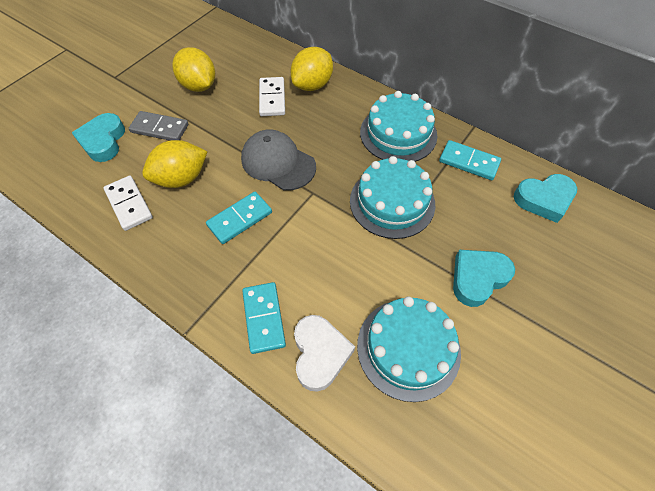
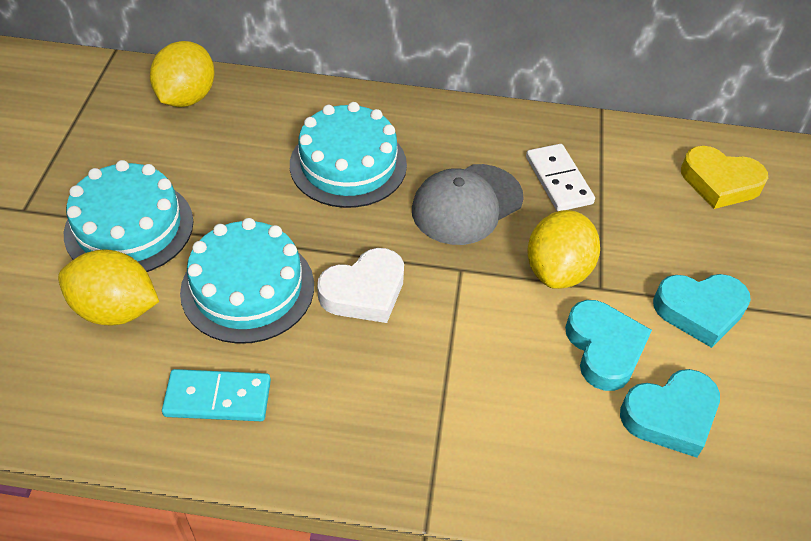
grey domino: 1 -> 0
turquoise domino: 3 -> 1
white domino: 2 -> 1
yellow heart: 0 -> 1

